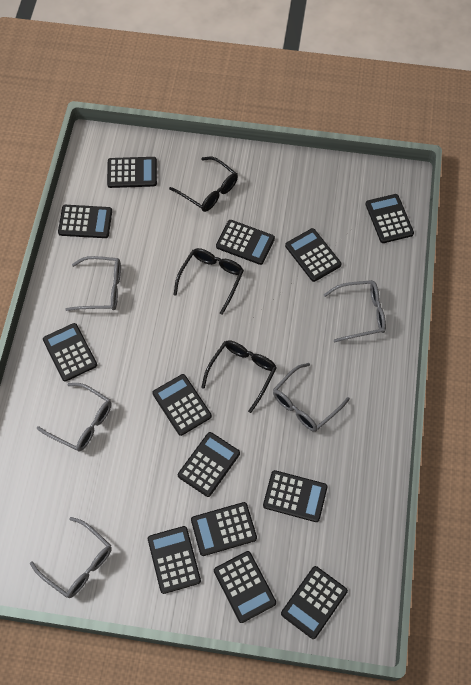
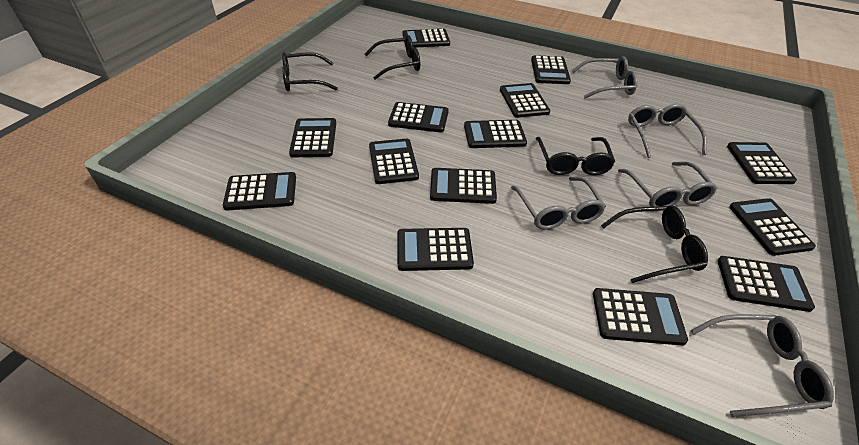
black calculator: 13 -> 14
black glasses: 3 -> 4

